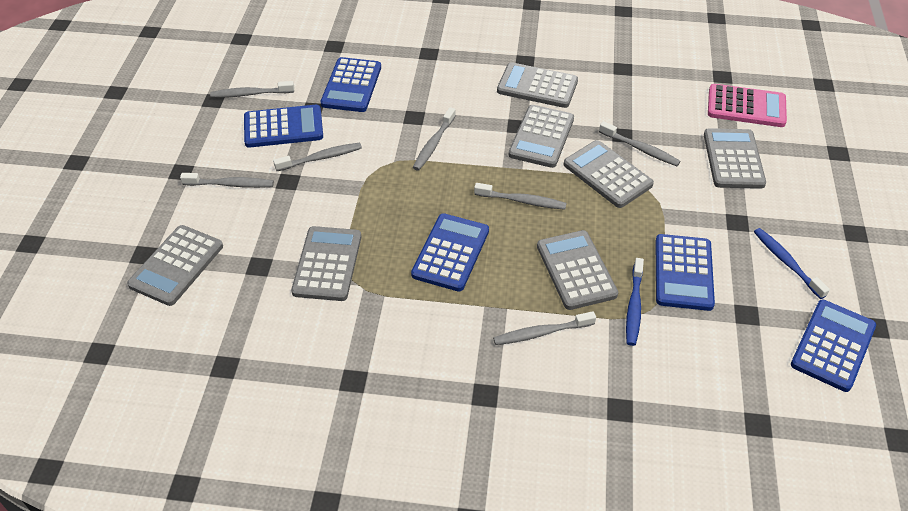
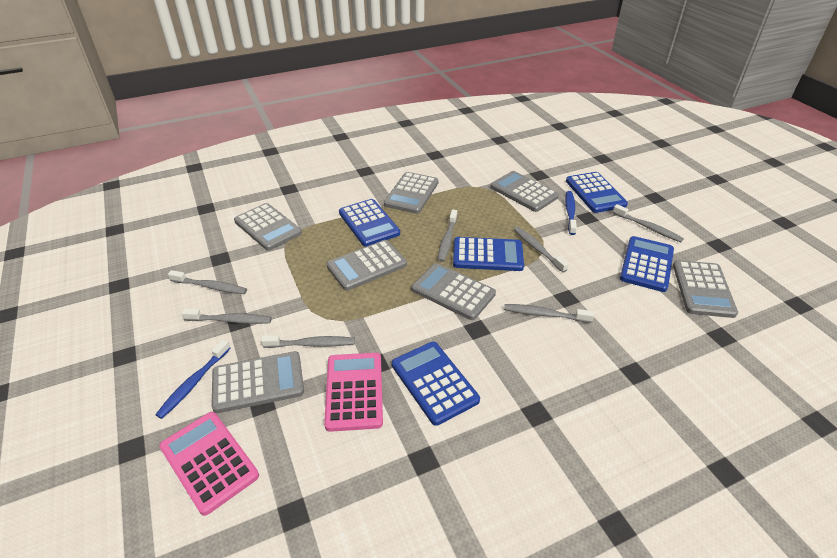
pink calculator: 1 -> 2

